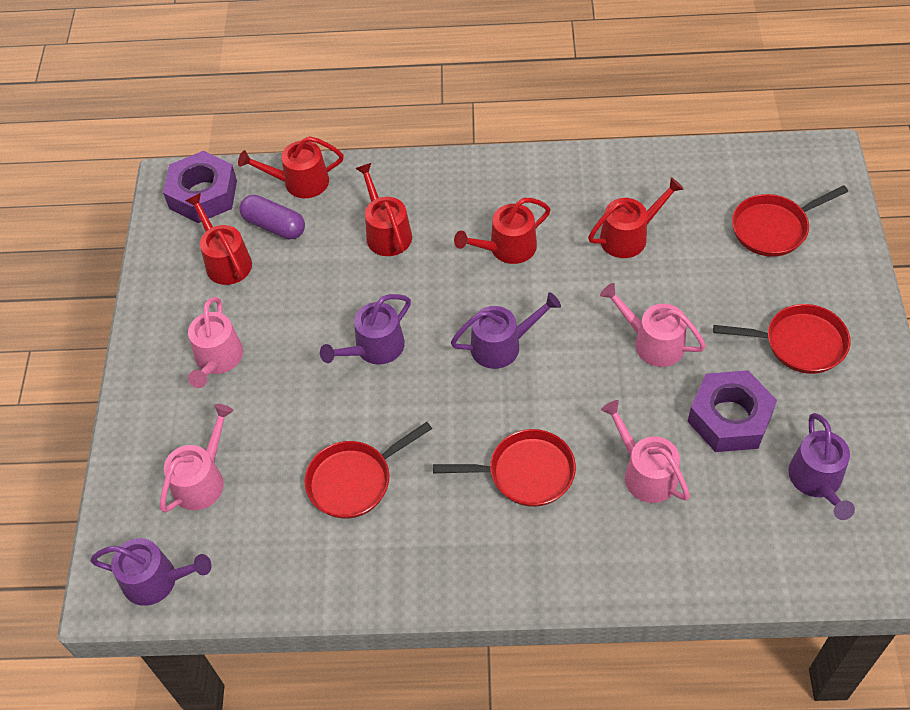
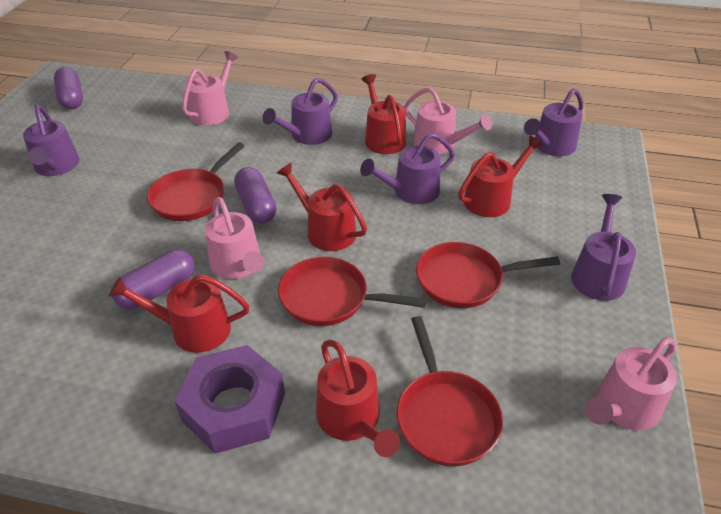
purple capsule: 1 -> 3
purple nut: 2 -> 1
purple watering can: 4 -> 5

